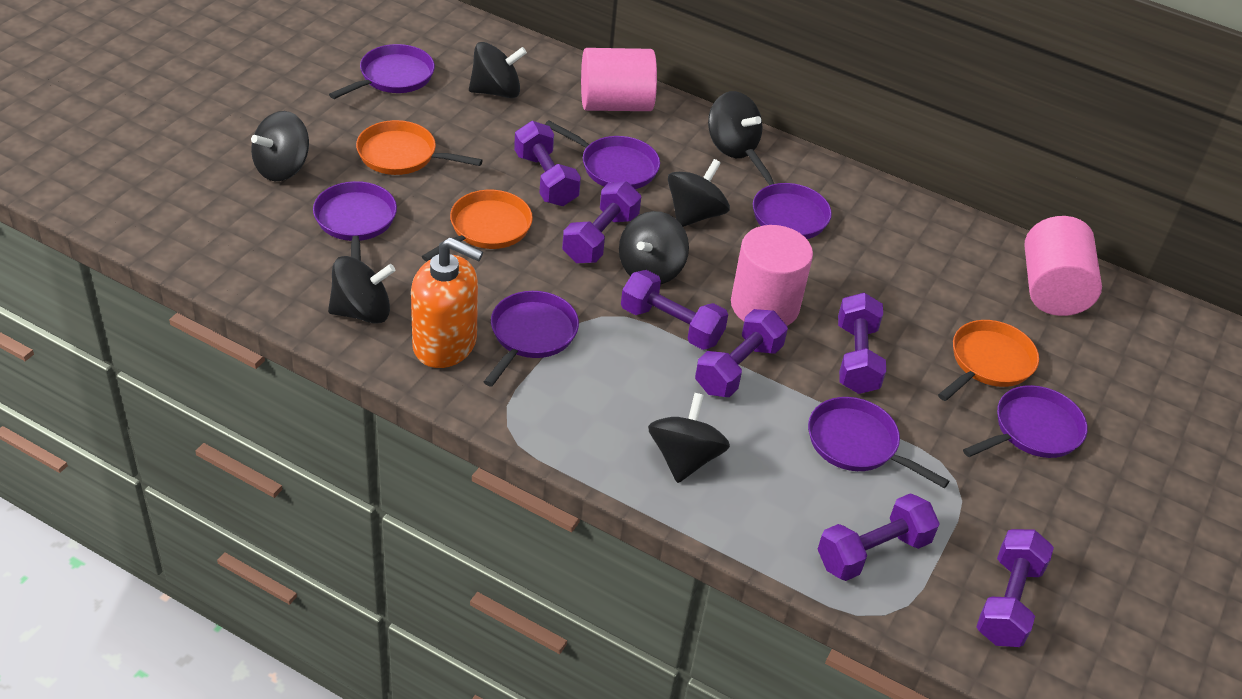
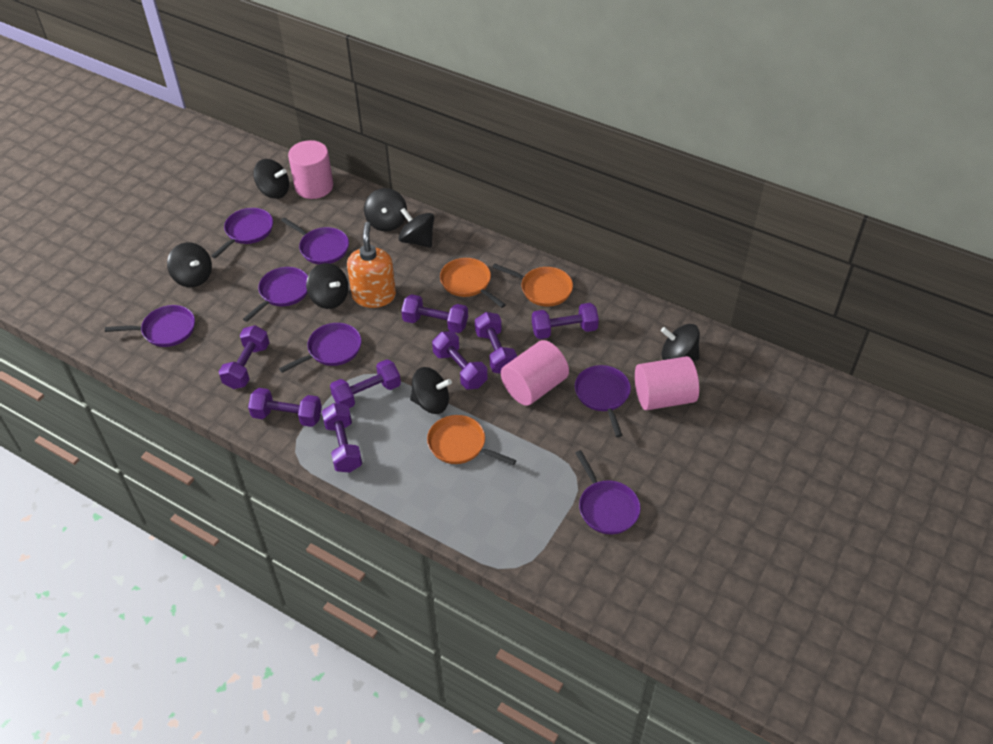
purple dumbbell: 7 -> 8

